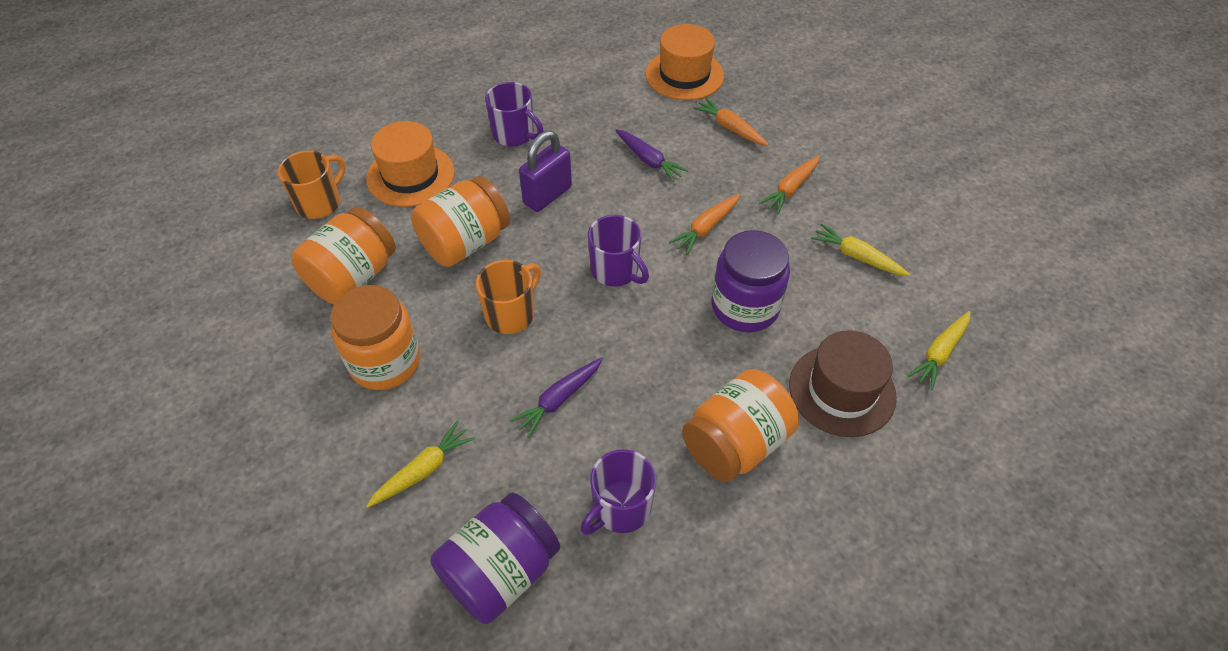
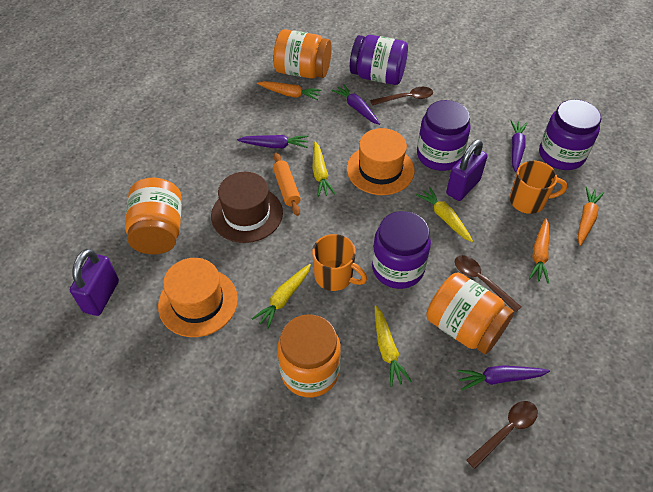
brown spoon: 0 -> 3
orange rolling pin: 0 -> 1
purple carrot: 2 -> 4
purple jar: 2 -> 4
purple mug: 3 -> 0
purple padlock: 1 -> 2
yellow carrot: 3 -> 4

